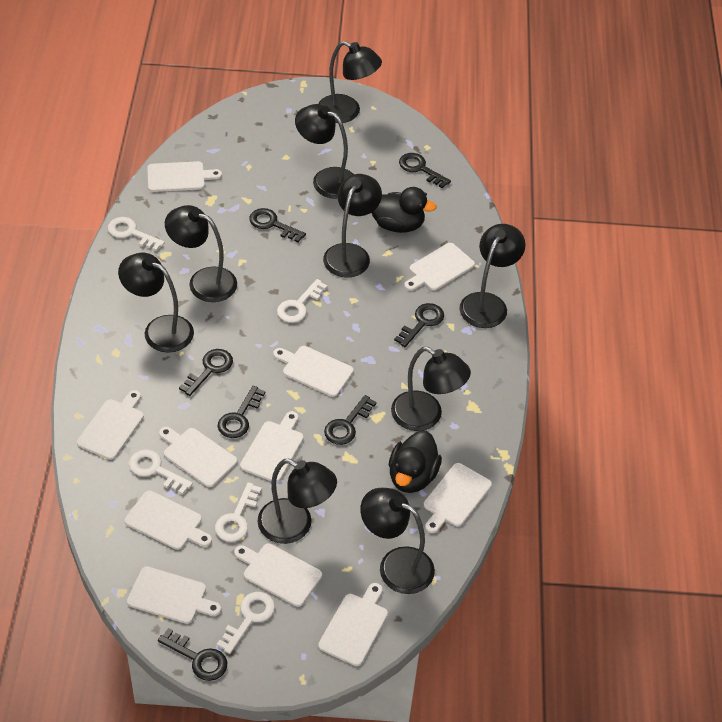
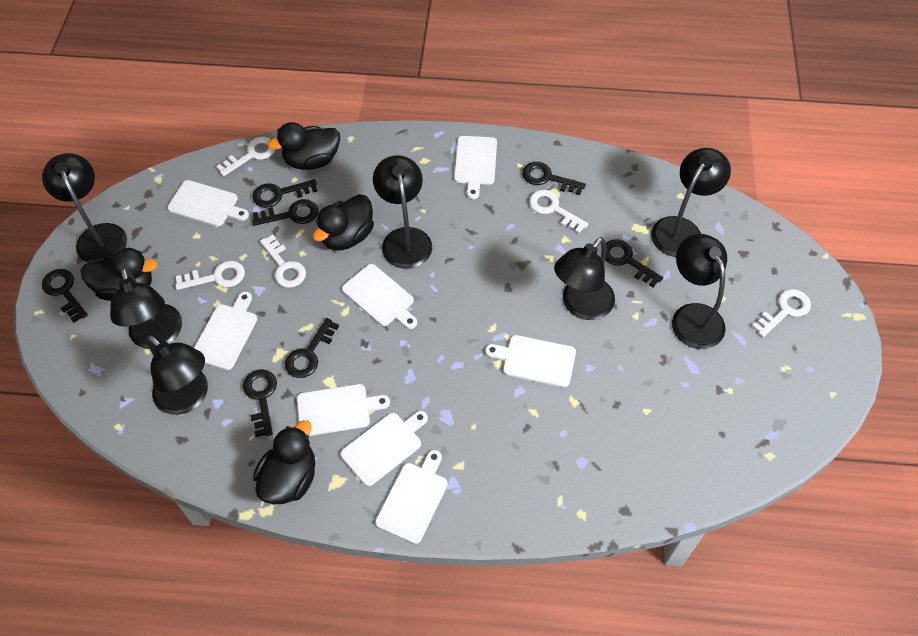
black duck: 2 -> 4
black lamp: 9 -> 7
white cutting board: 11 -> 8

